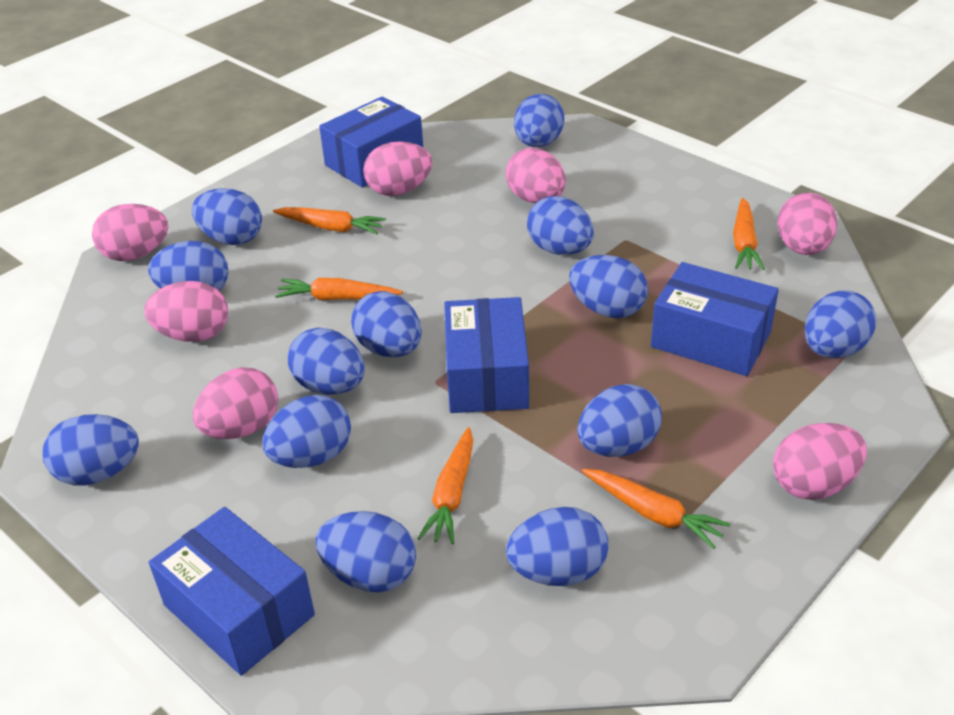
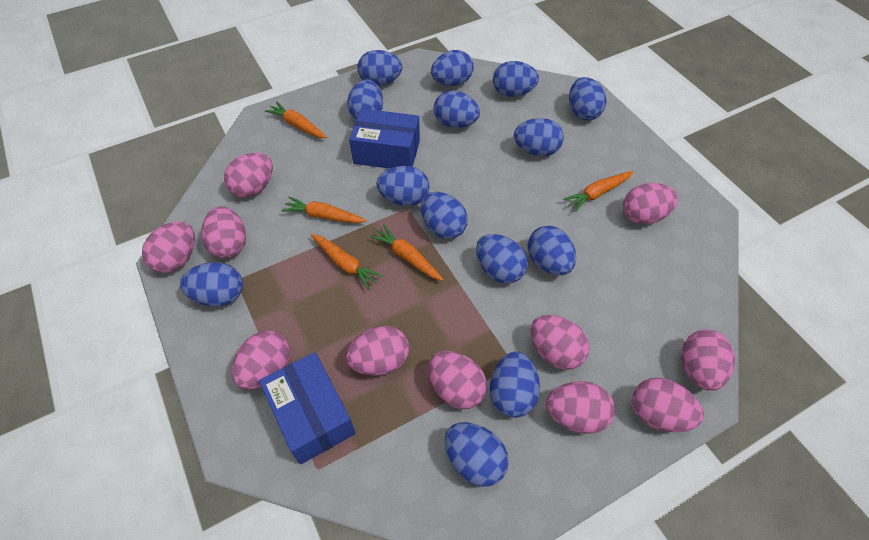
blue box: 4 -> 2
blue egg: 13 -> 14
pink egg: 7 -> 11

